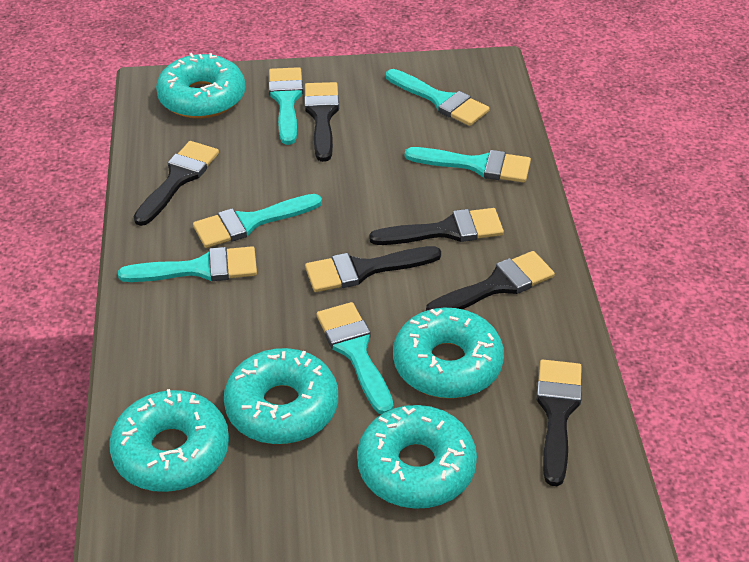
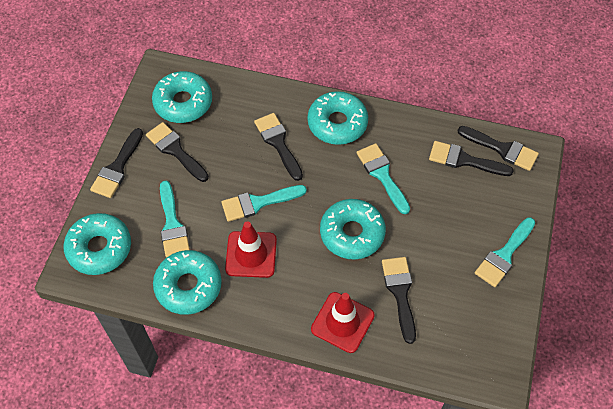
red traffic cone: 0 -> 2
turquoise brush: 6 -> 4

